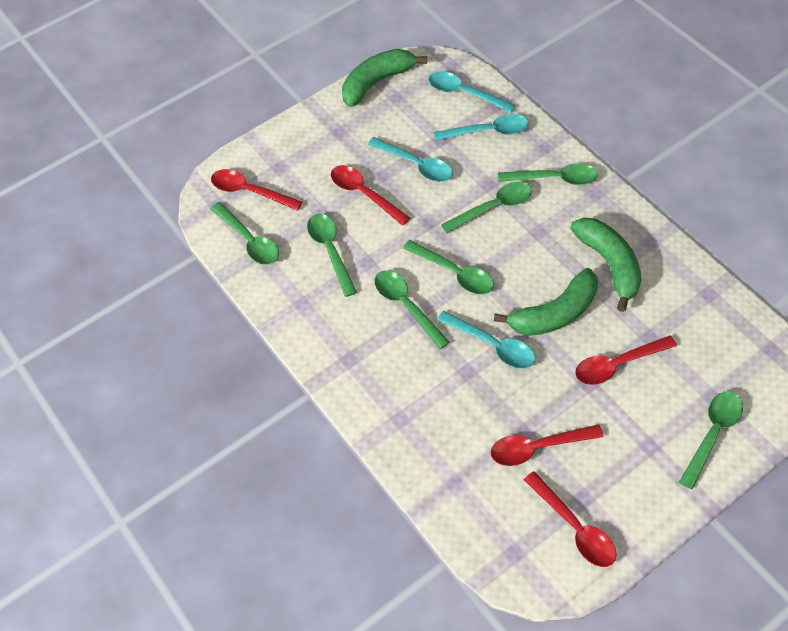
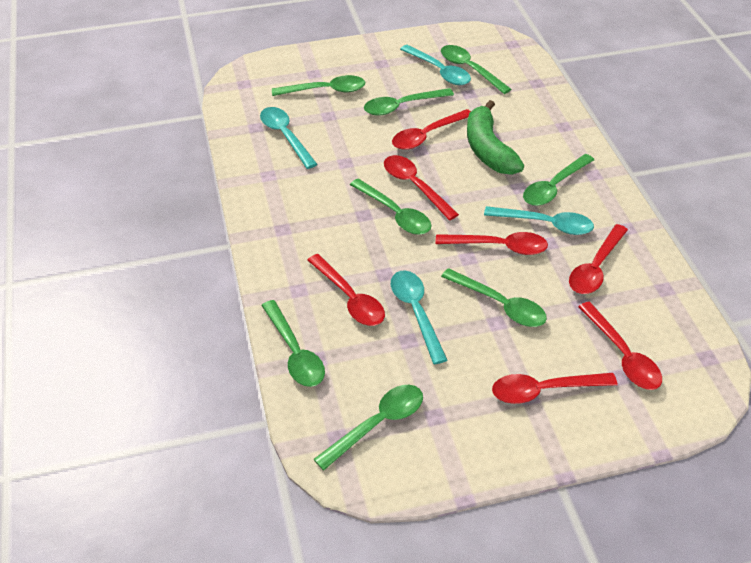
green banana: 3 -> 1
green spoon: 7 -> 8
red spoon: 5 -> 7

